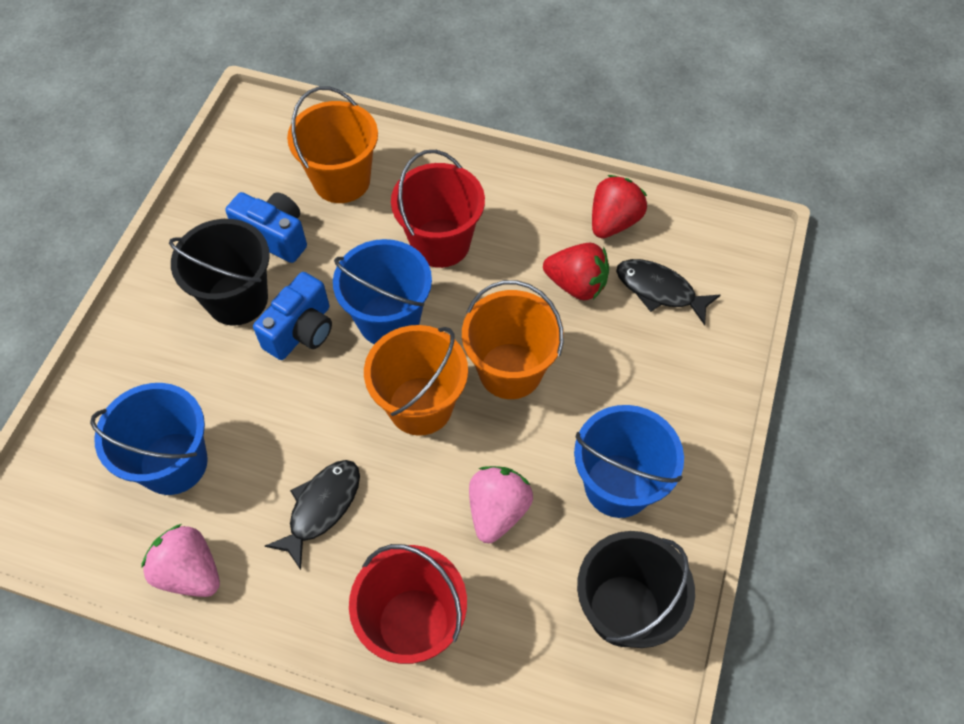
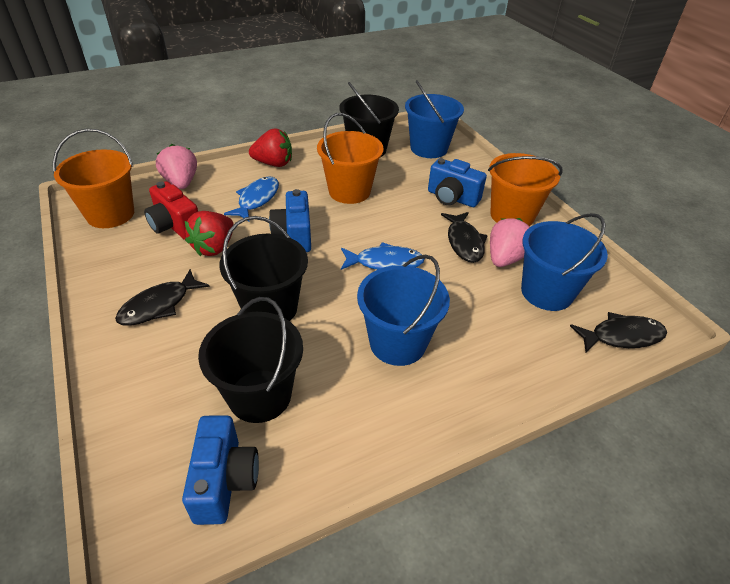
black bucket: 2 -> 3
black fish: 2 -> 3
blue camera: 2 -> 3
blue fish: 0 -> 2
red bucket: 2 -> 0
red camera: 0 -> 1

